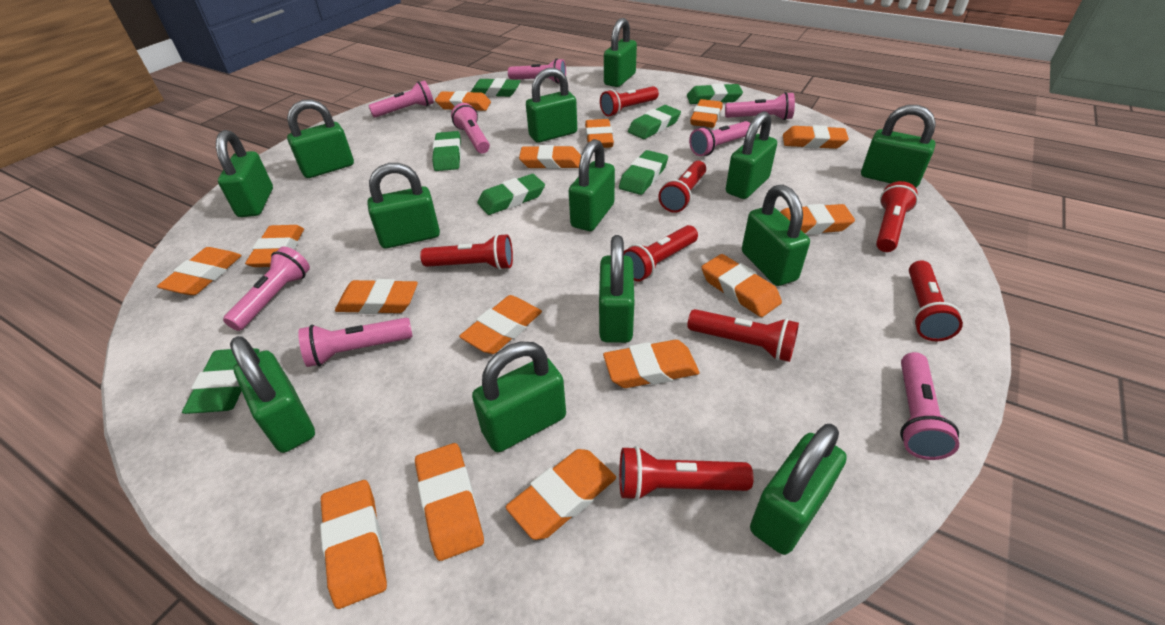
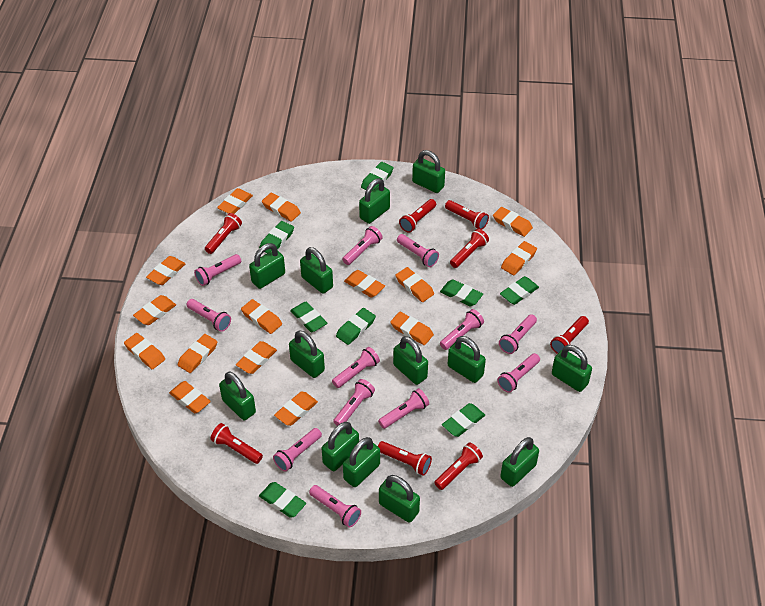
green eraser: 7 -> 8
pink flashlight: 8 -> 12

